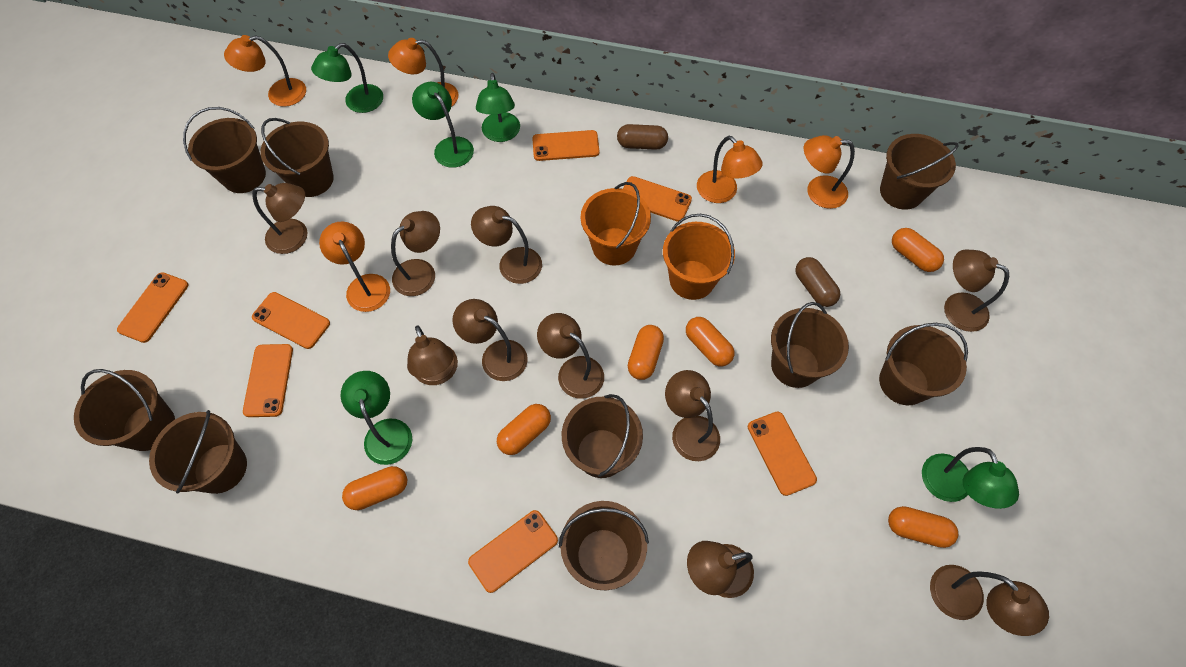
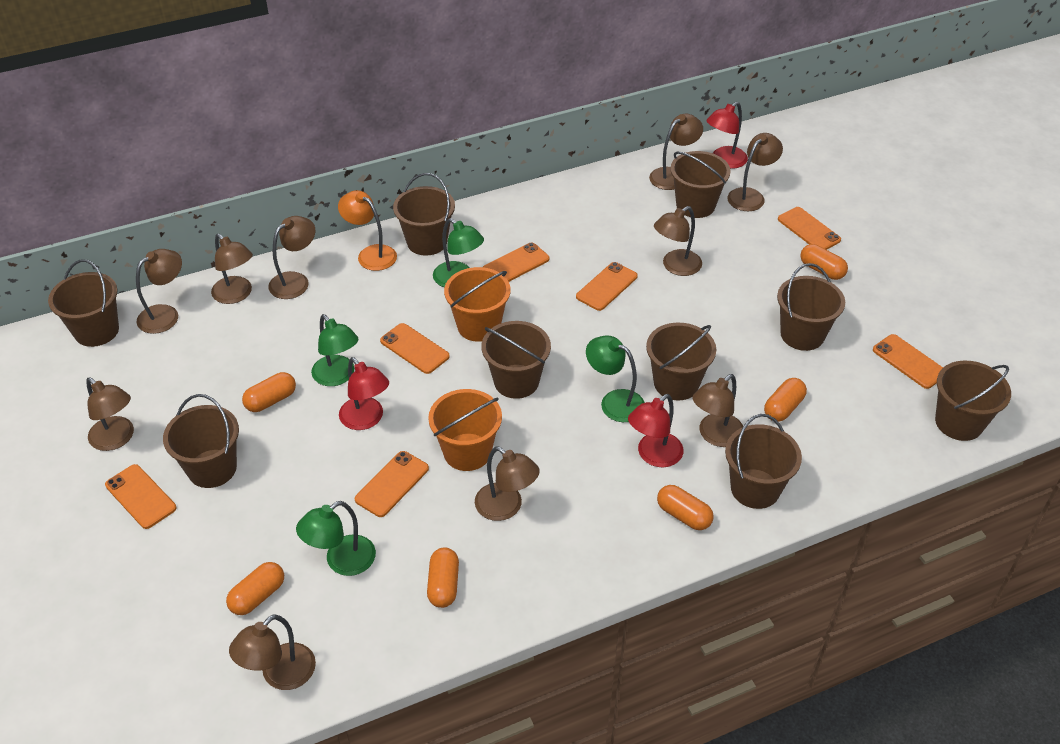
brown capsule: 2 -> 0
green lamp: 5 -> 4
orange lamp: 5 -> 1
red lamp: 0 -> 3

